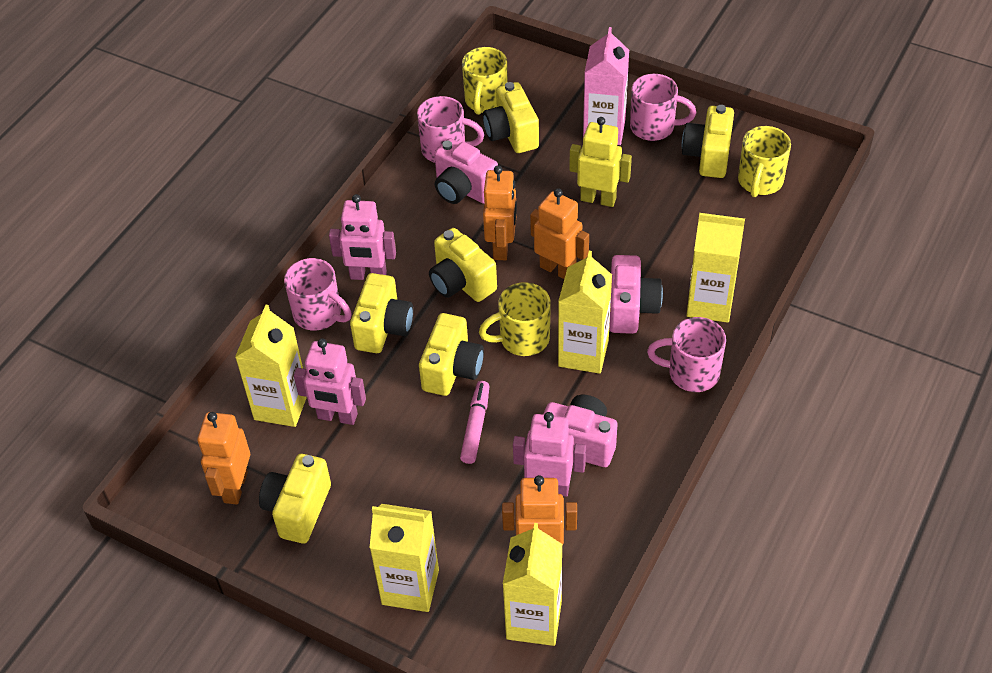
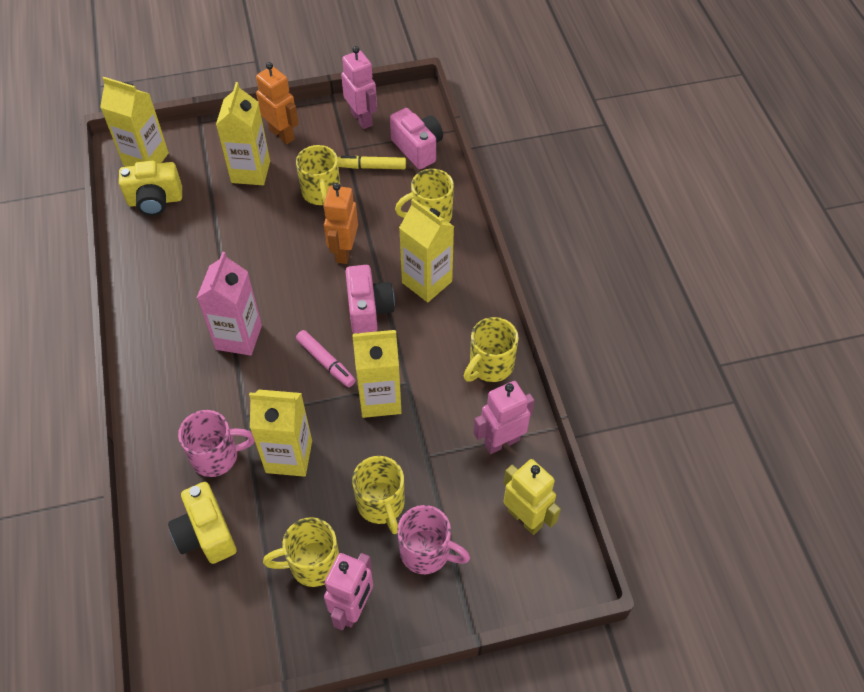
orange robot: 4 -> 2
pink camera: 3 -> 2
pink mug: 4 -> 2
yellow camera: 6 -> 2
yellow marker: 0 -> 1
yellow mug: 3 -> 5

